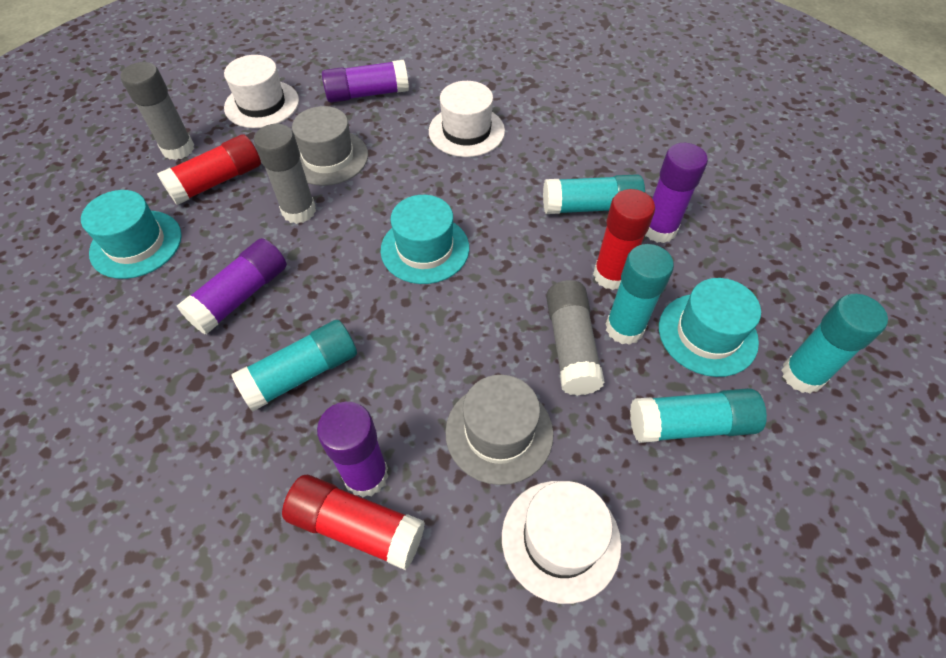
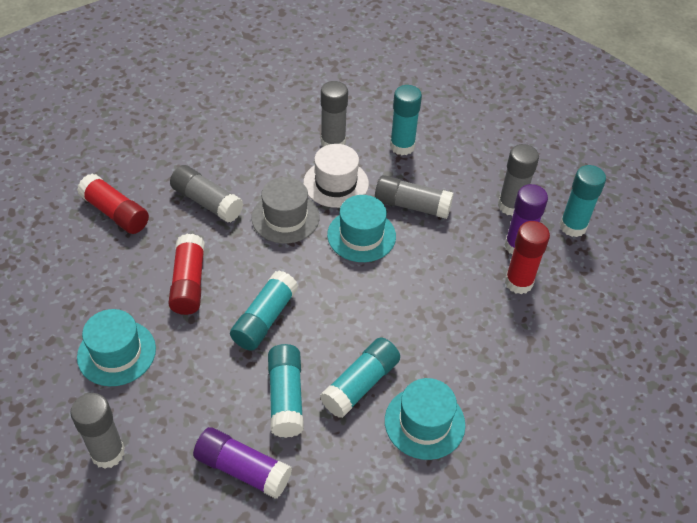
grey glue stick: 3 -> 5
grey hat: 2 -> 1
purple glue stick: 4 -> 2
white hat: 3 -> 1

